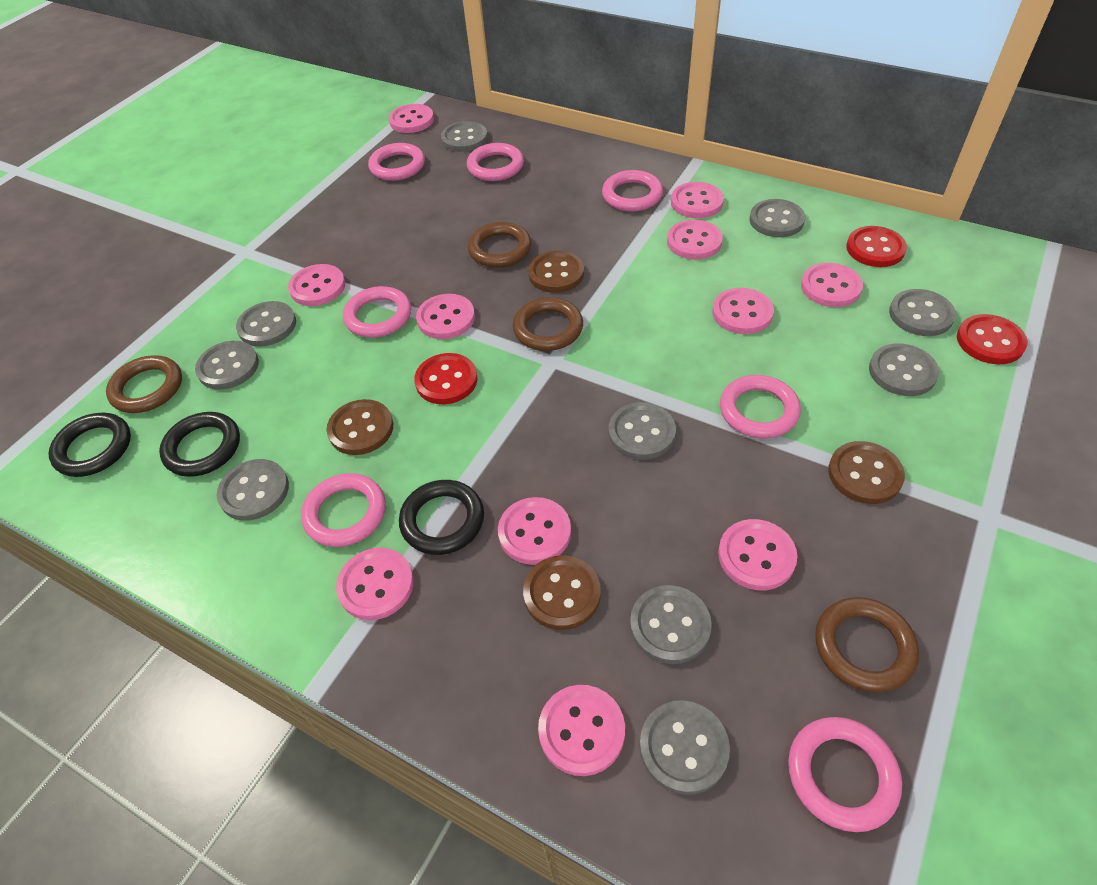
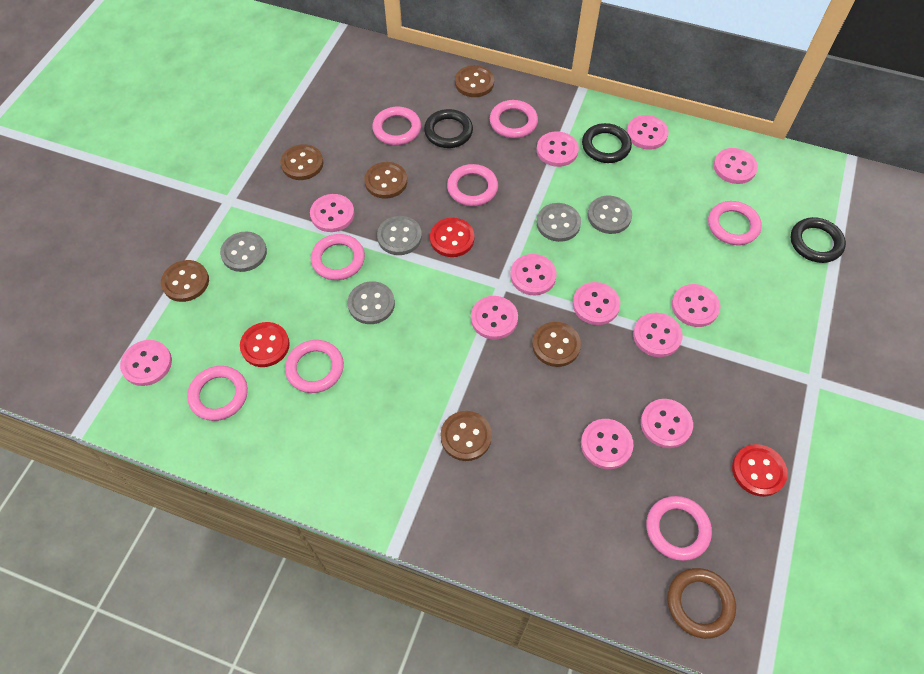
brown button: 4 -> 6
brown ring: 4 -> 1
grey button: 10 -> 5
pink button: 11 -> 12
pink ring: 7 -> 8

